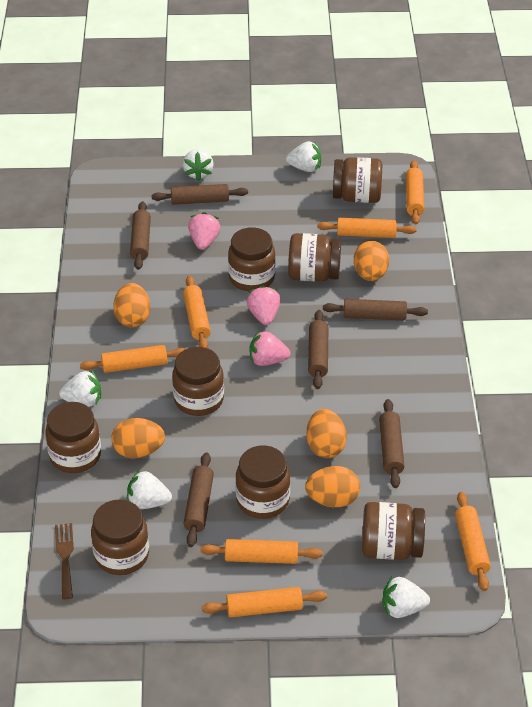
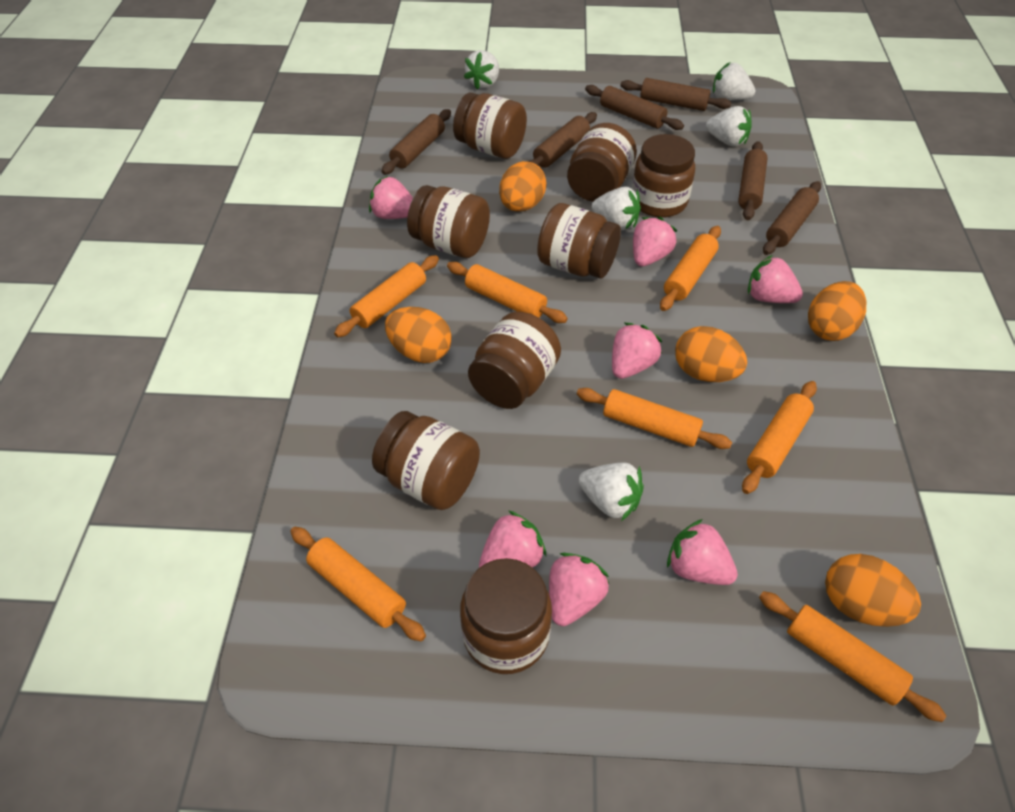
brown fork: 1 -> 0
pink strawberry: 3 -> 7

